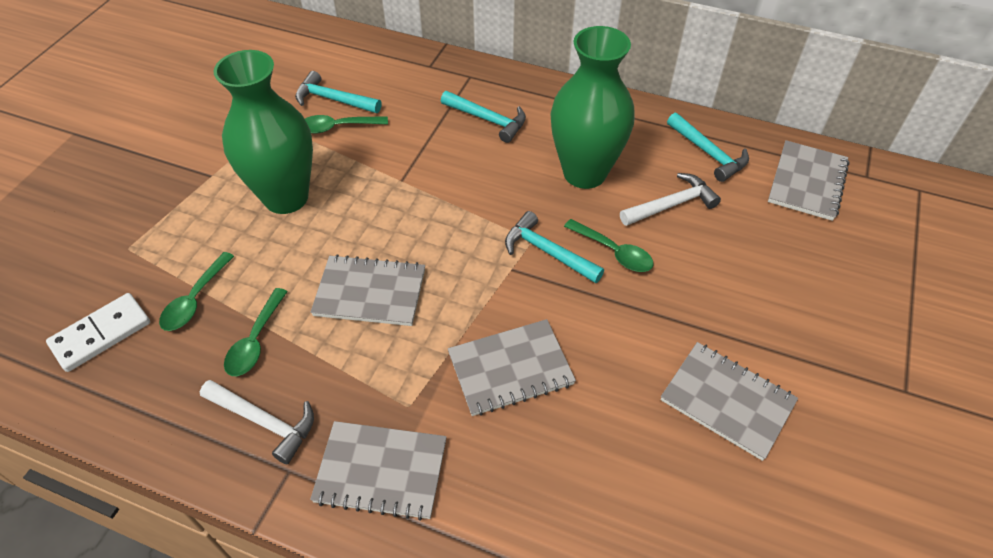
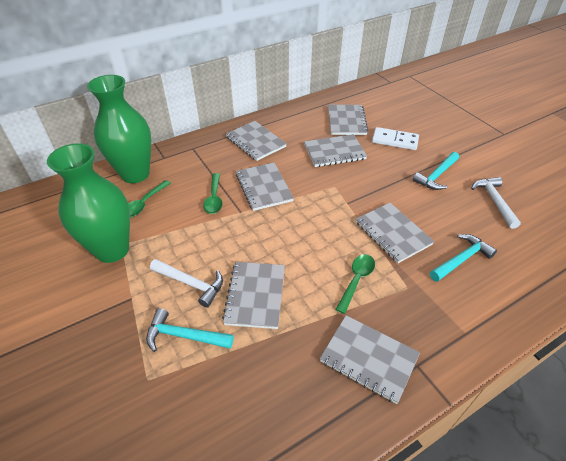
green spoon: 4 -> 3
grey notebook: 5 -> 7
turquoise hammer: 4 -> 3

